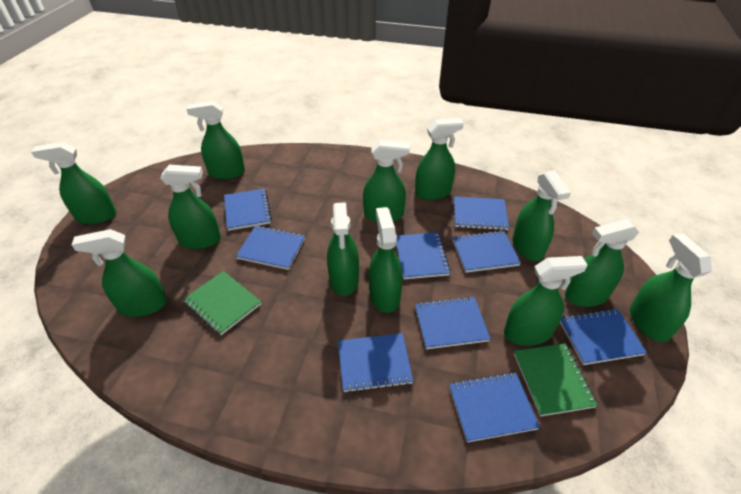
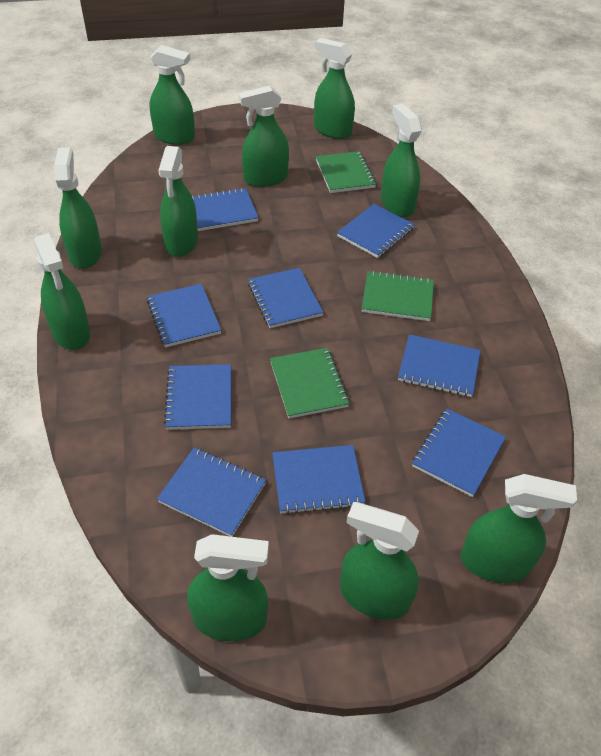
green notebook: 2 -> 3
green spray bottle: 12 -> 10

